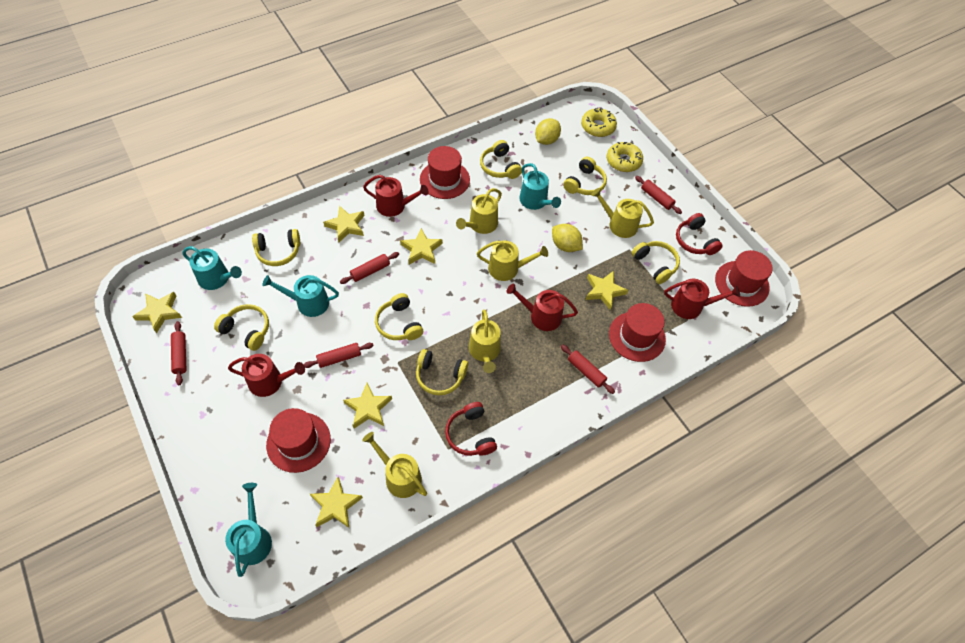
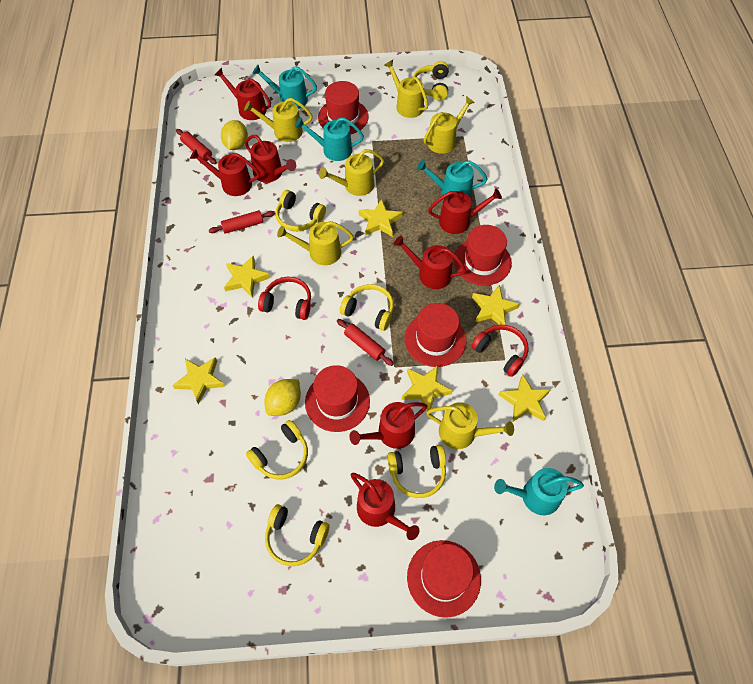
red hat: 4 -> 5
red rolling pin: 5 -> 3
red watering can: 4 -> 7
yellow donut: 2 -> 0
yellow headphones: 7 -> 6
yellow watering can: 5 -> 6

